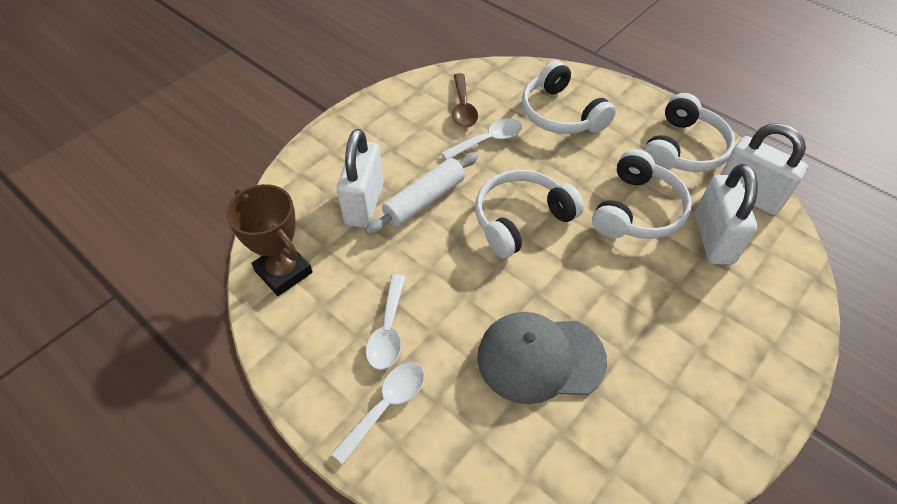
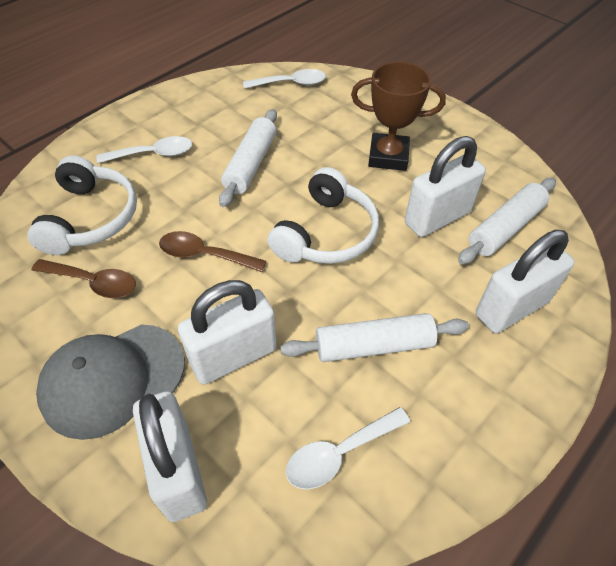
brown spoon: 1 -> 2
white headphones: 4 -> 2
white padlock: 3 -> 4
white rolling pin: 1 -> 3

